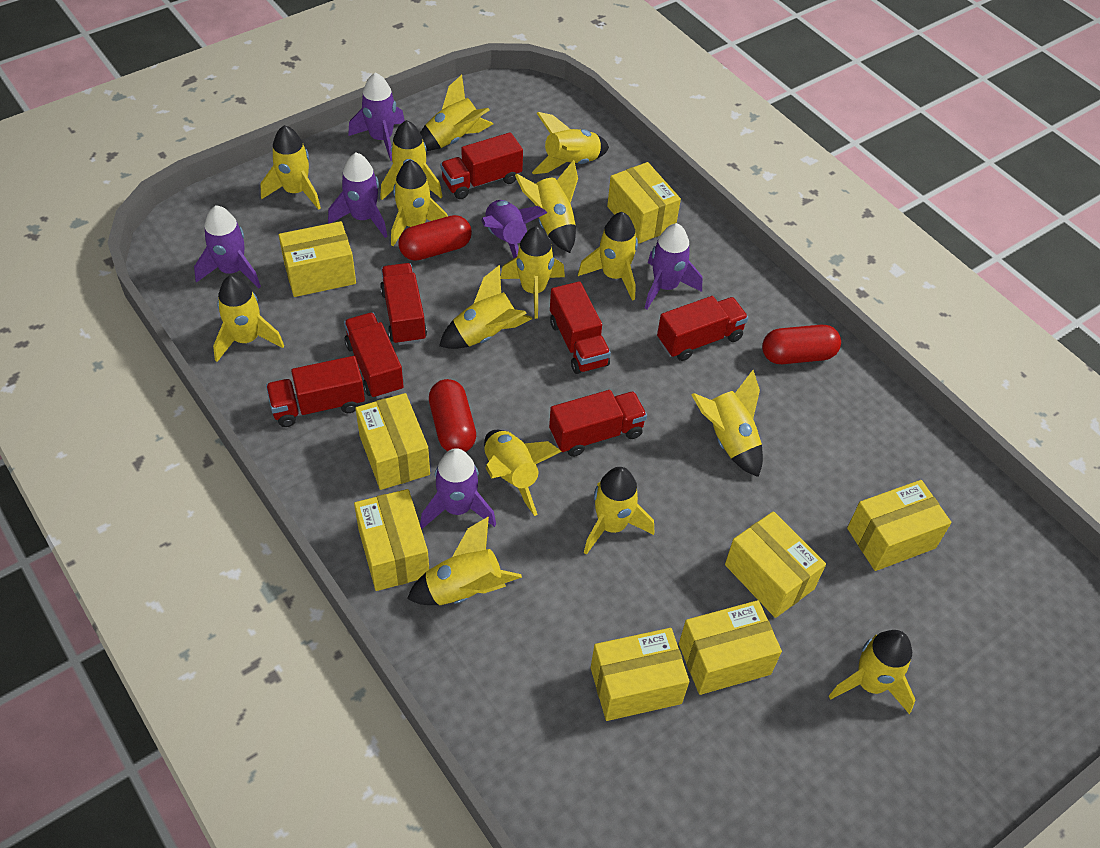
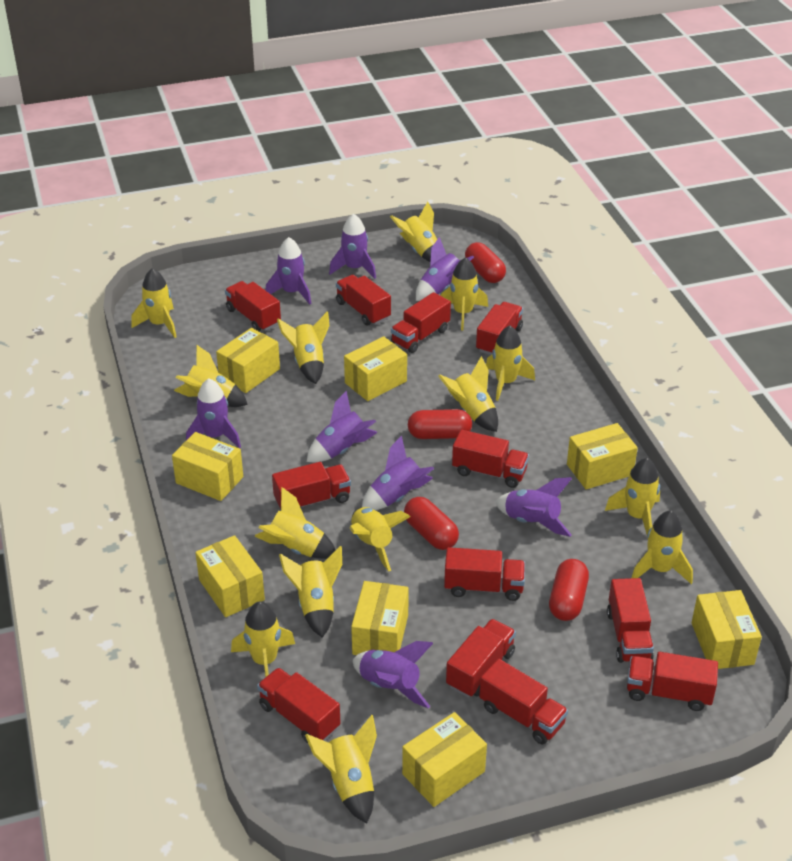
purple rocket: 6 -> 8
red capsule: 3 -> 4
red truck: 7 -> 12
yellow rocket: 15 -> 14

